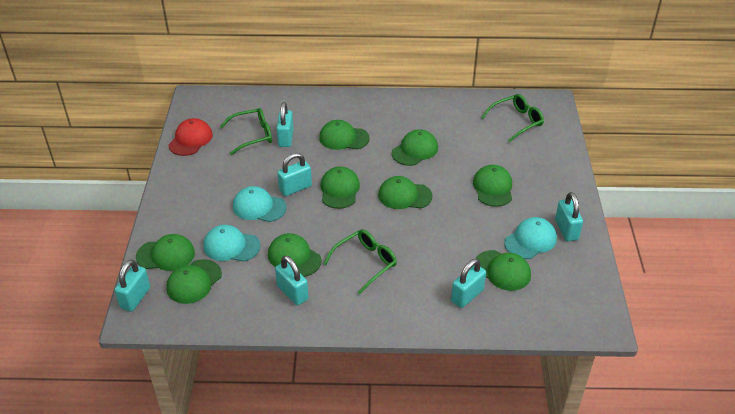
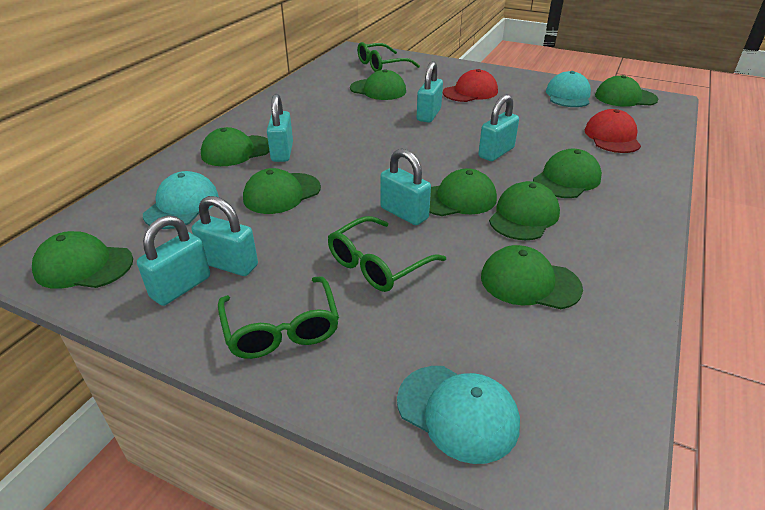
red cap: 1 -> 2

